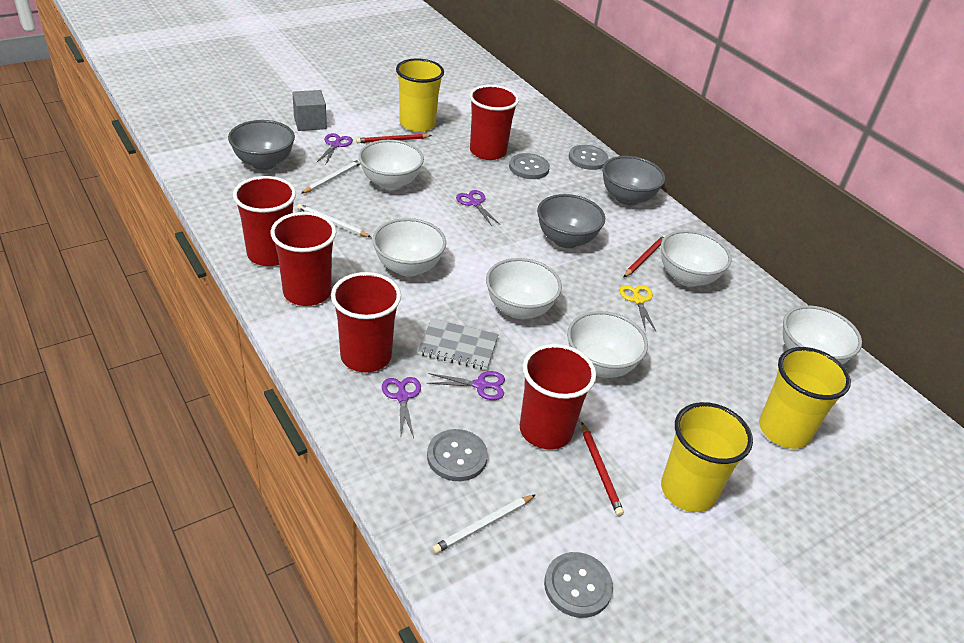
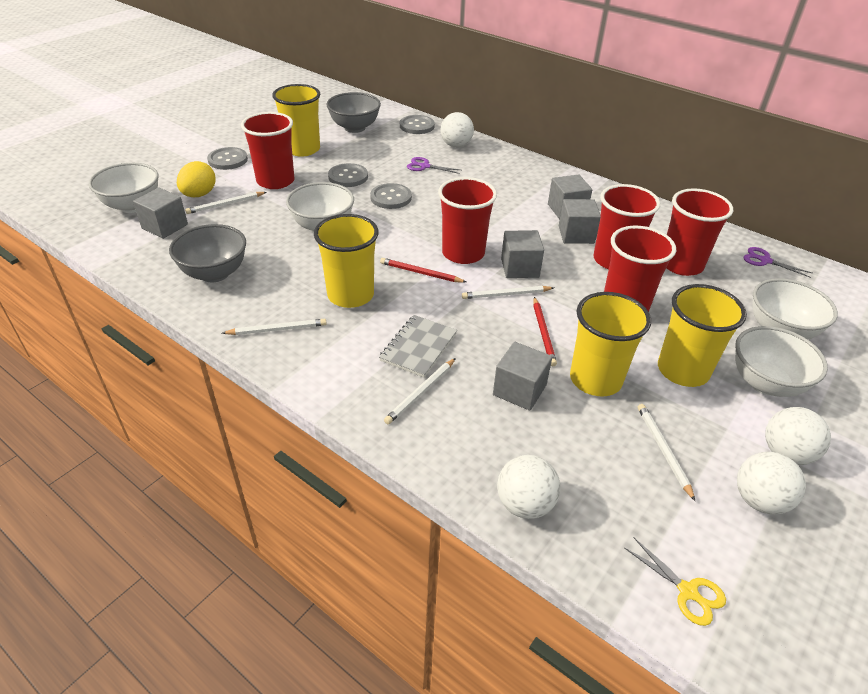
grey bowl: 3 -> 2
grey cube: 1 -> 5
purple scissors: 4 -> 2
red pencil: 3 -> 2
white ball: 0 -> 4
white bowl: 6 -> 4
white pencil: 3 -> 5
yellow cup: 3 -> 4
yellow egg: 0 -> 1

